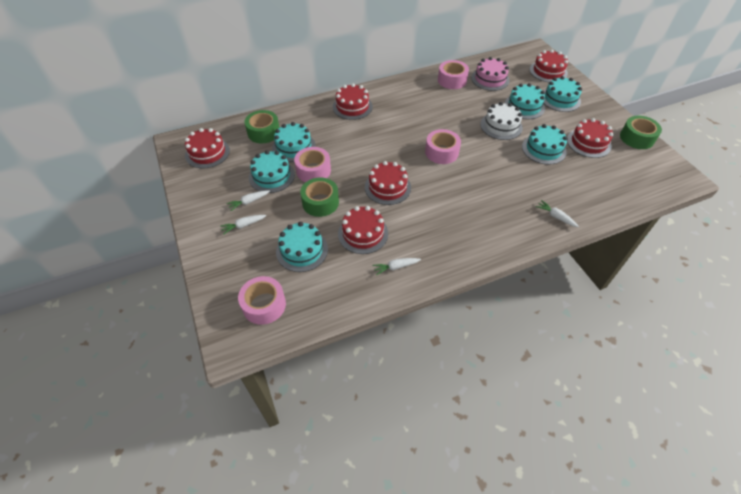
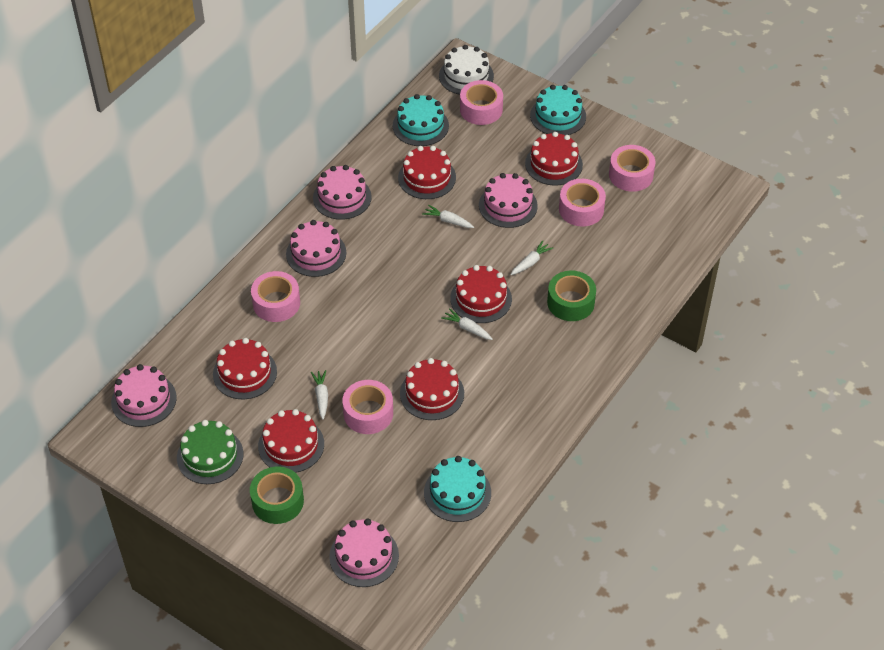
green cake: 0 -> 1
green tape: 3 -> 2
pink cake: 1 -> 5
pink tape: 4 -> 5
turquoise cake: 6 -> 3

